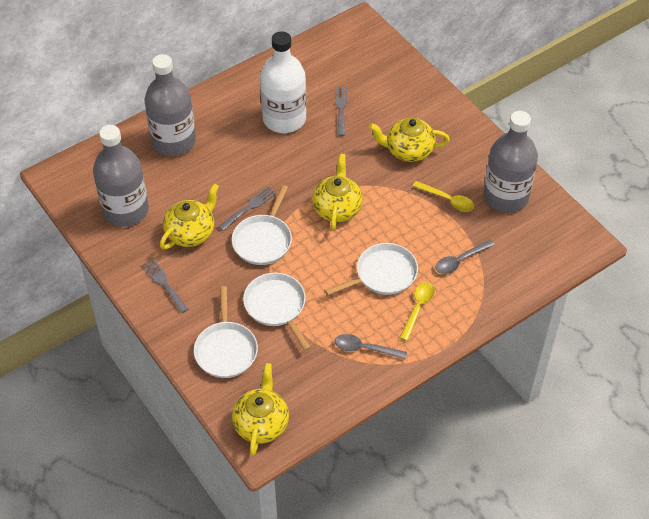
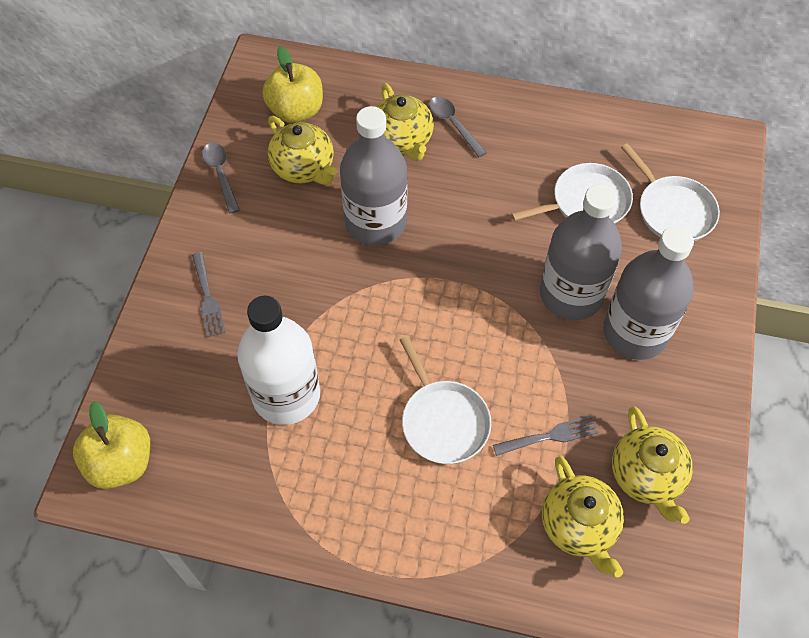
grey fork: 3 -> 2
white pan: 4 -> 3
yellow apple: 0 -> 2
yellow spoon: 2 -> 0

